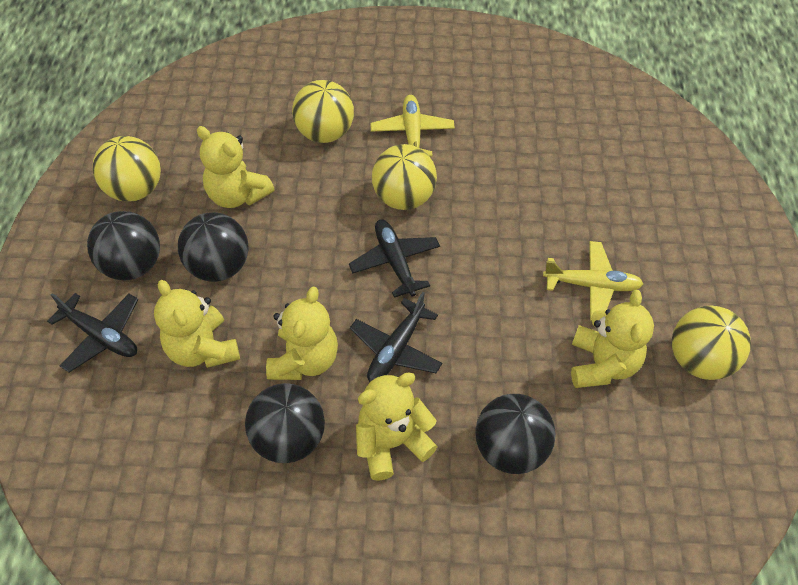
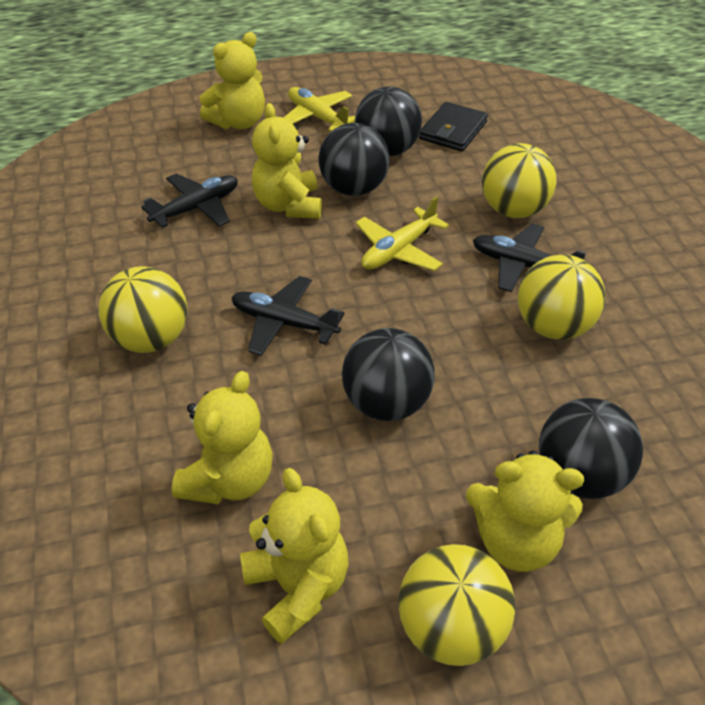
black wallet: 0 -> 1

